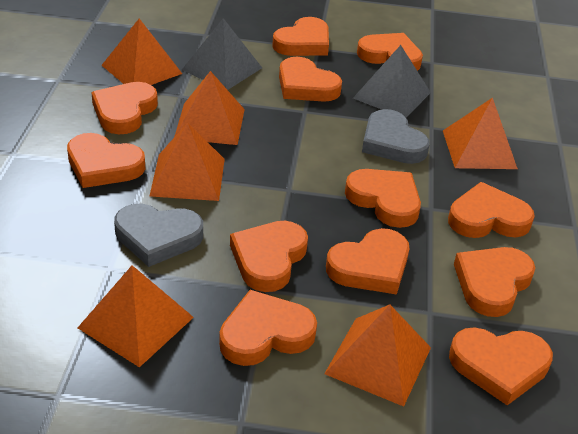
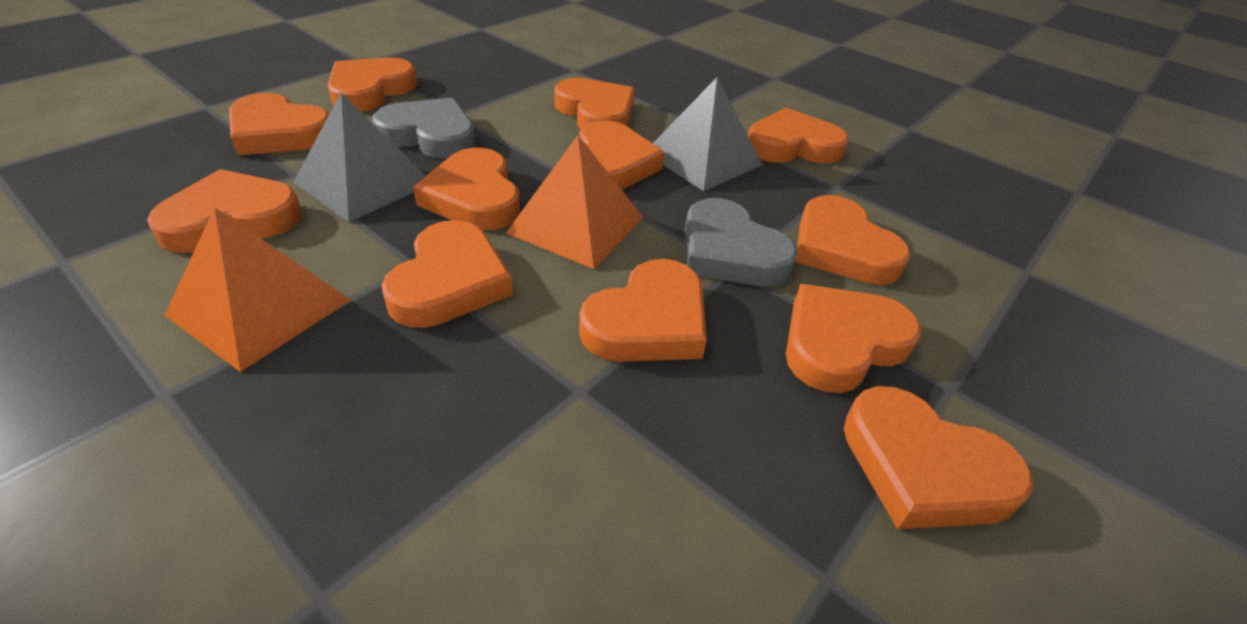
orange pyramid: 6 -> 2

